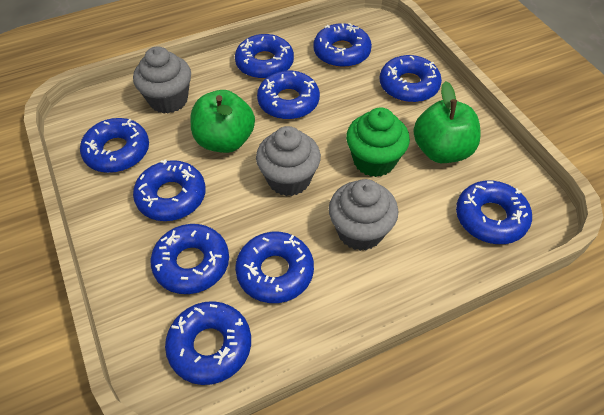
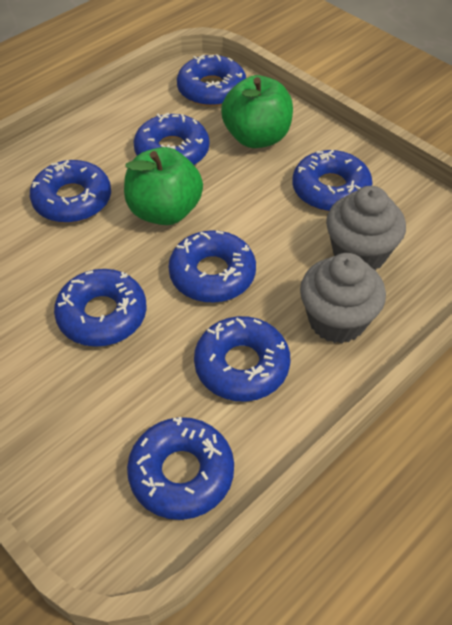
blue donut: 10 -> 8
green cupcake: 1 -> 0
grey cupcake: 3 -> 2

